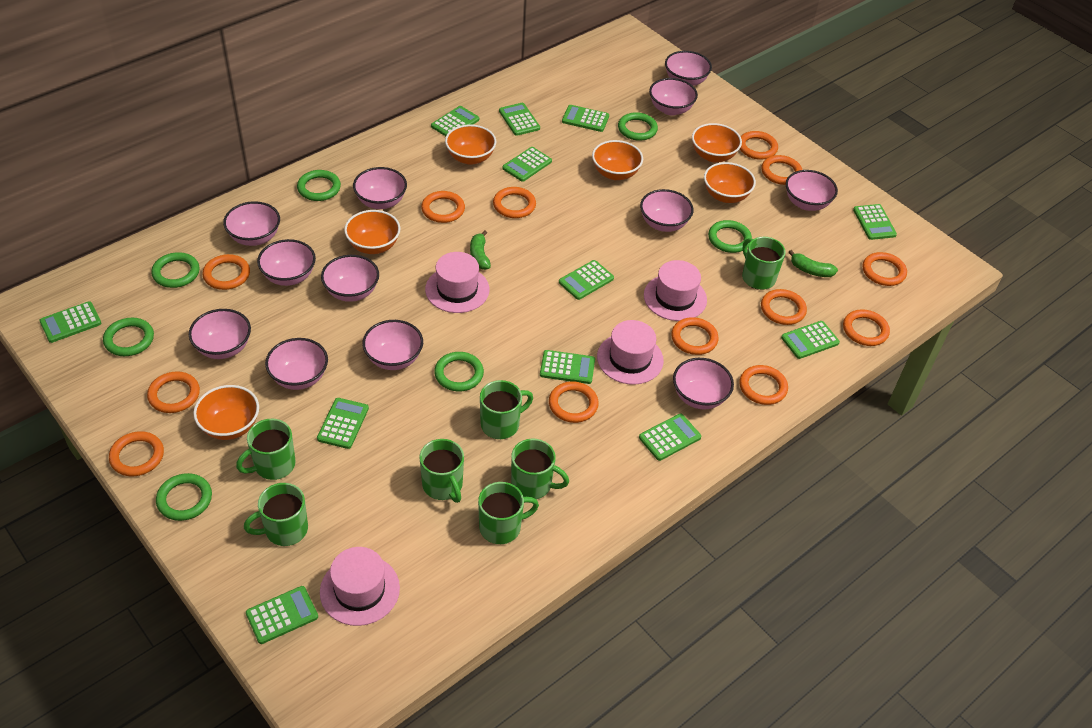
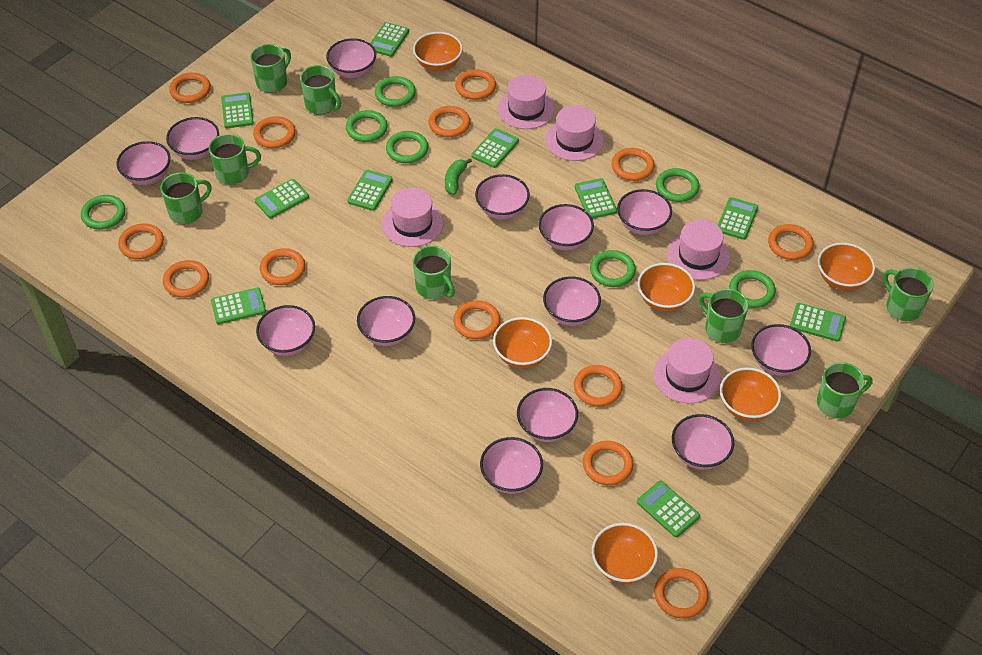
green banana: 2 -> 1
green calculator: 12 -> 10
green mug: 7 -> 8
pink bowl: 12 -> 13
pink hat: 4 -> 5

